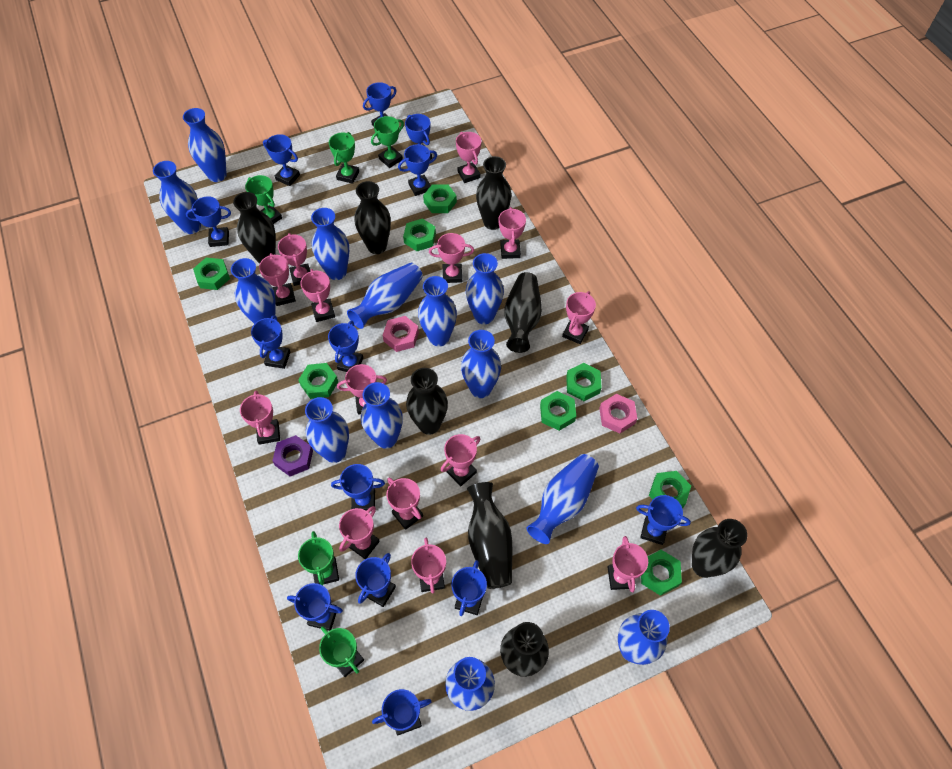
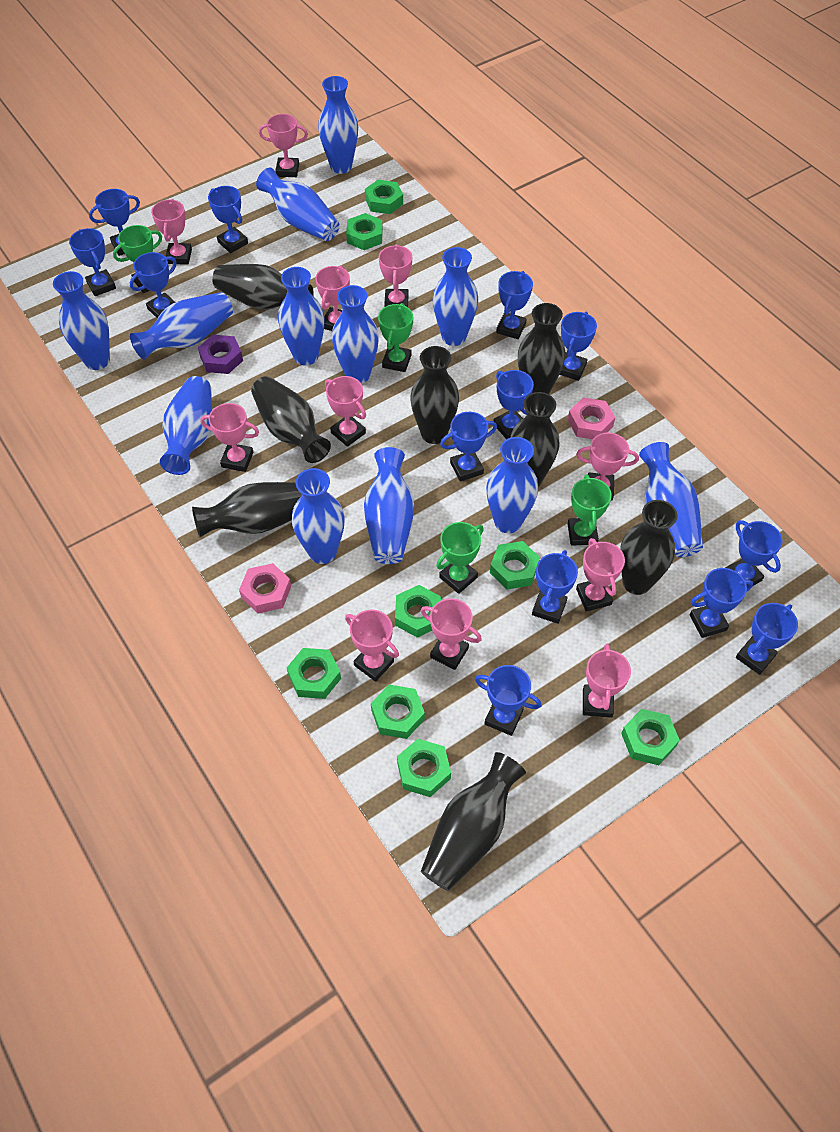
blue vase: 13 -> 12
green trophy: 5 -> 4
pink trophy: 14 -> 11

